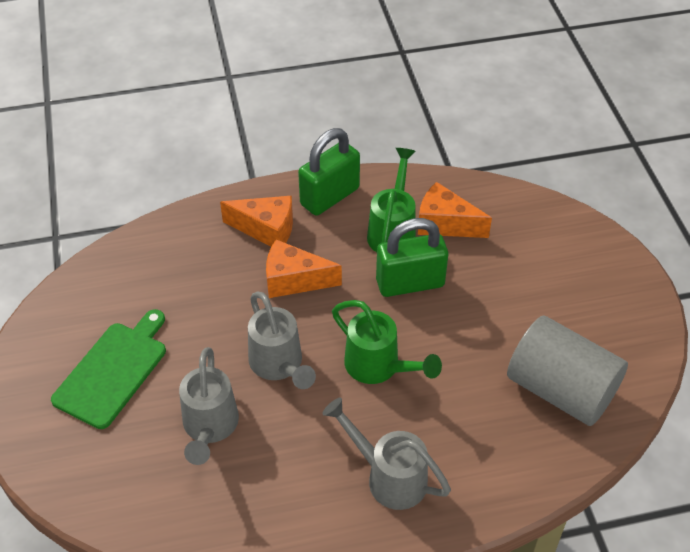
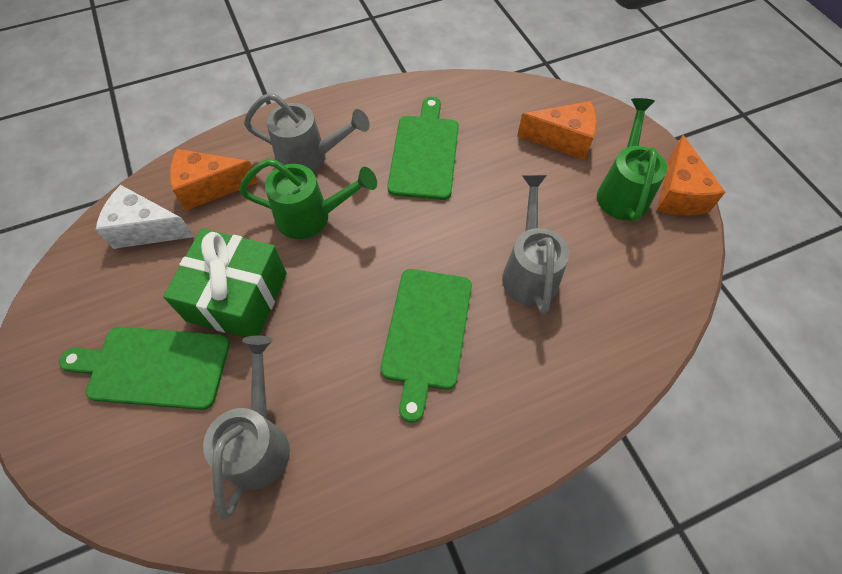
green cutting board: 1 -> 3
green gift: 0 -> 1
green padlock: 2 -> 0
grey cylinder: 1 -> 0
white cheese: 0 -> 1

